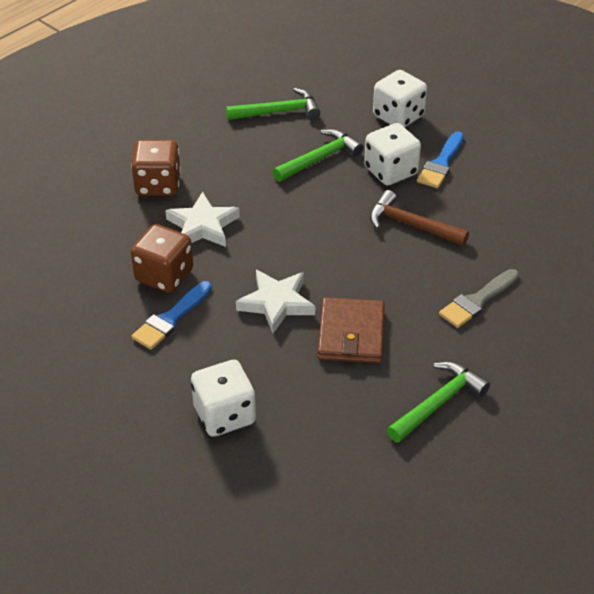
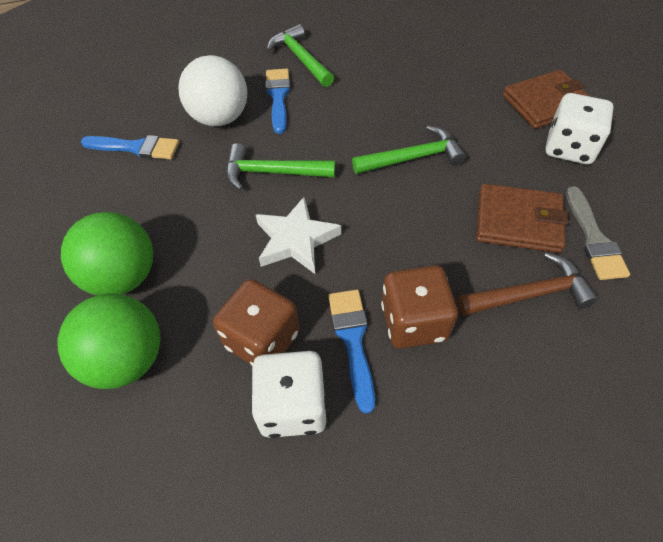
blue brush: 2 -> 3
brown wallet: 1 -> 2
green ball: 0 -> 2
white ball: 0 -> 1
white dice: 3 -> 2
white star: 2 -> 1

